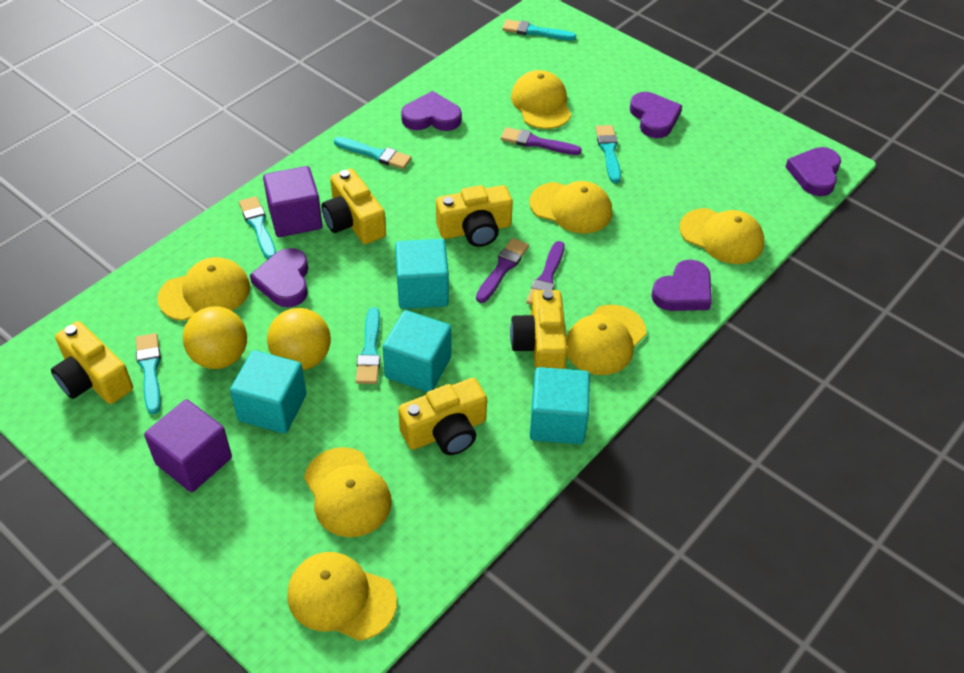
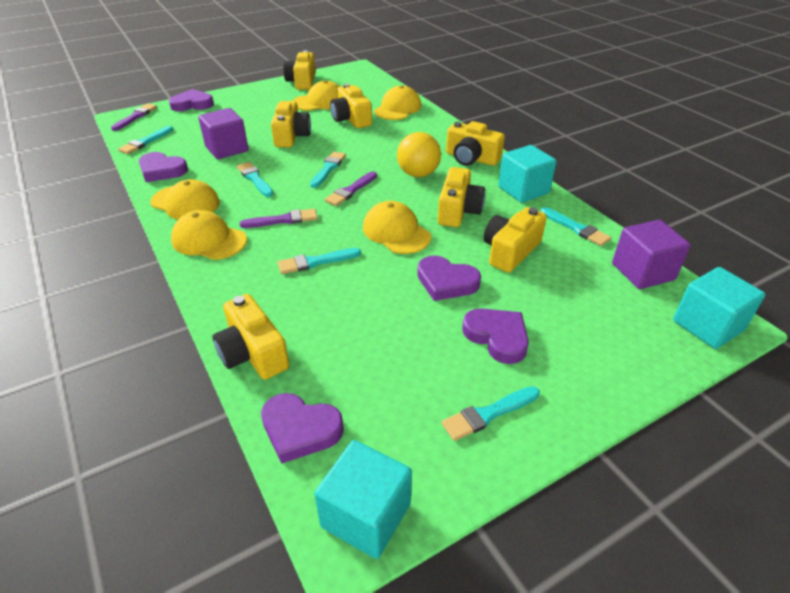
turquoise cube: 4 -> 3
yellow ball: 2 -> 1
yellow camera: 5 -> 7
yellow cap: 7 -> 5

